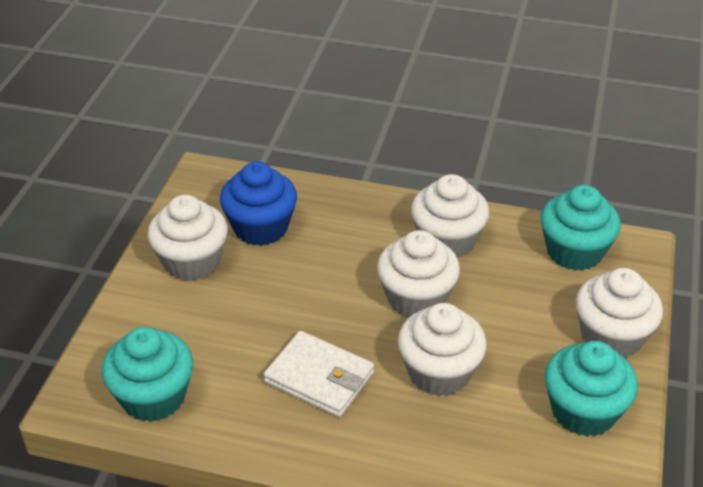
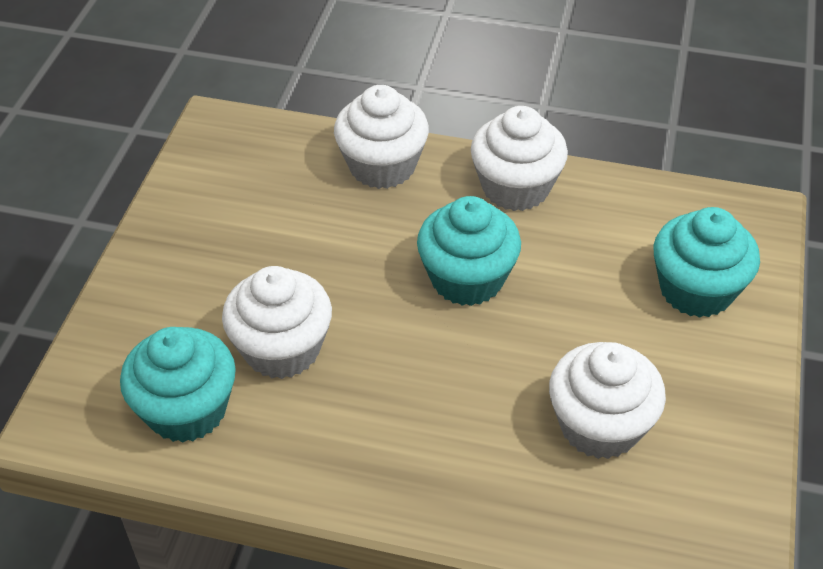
blue cupcake: 1 -> 0
white cupcake: 5 -> 4
white wallet: 1 -> 0

